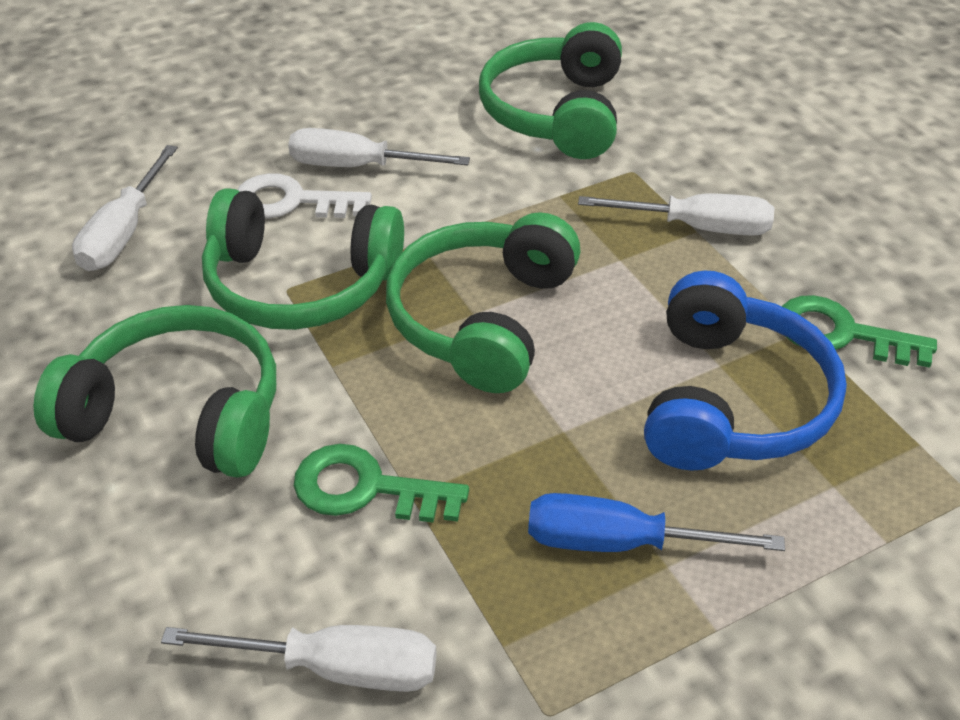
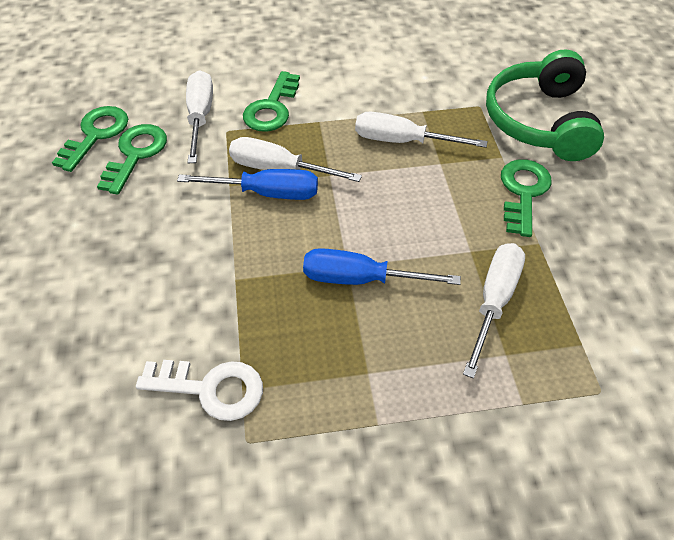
blue headphones: 1 -> 0
blue screwdriver: 1 -> 2
green headphones: 4 -> 1
green key: 2 -> 4

